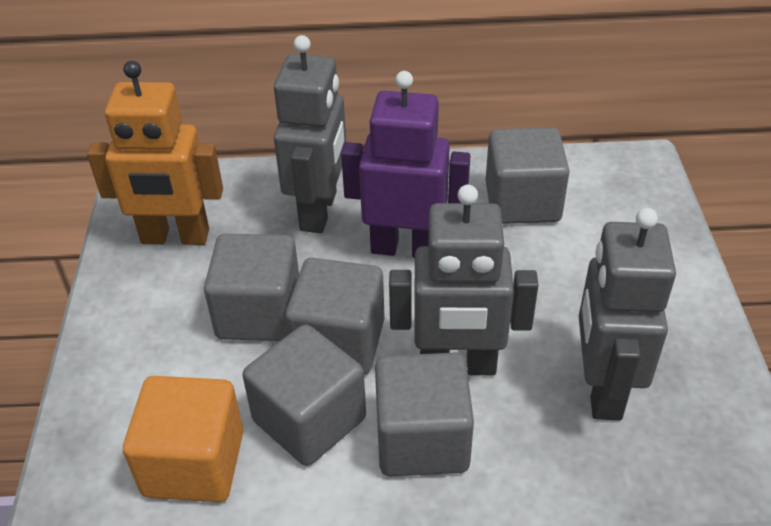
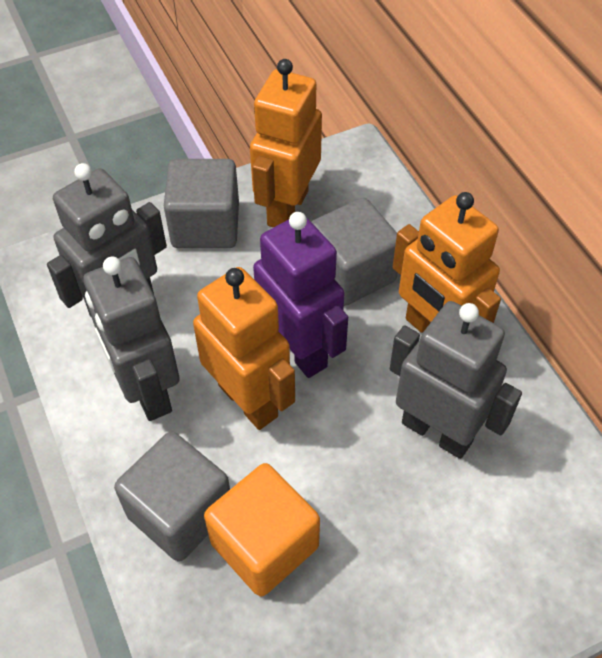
grey cube: 5 -> 3
orange robot: 1 -> 3

